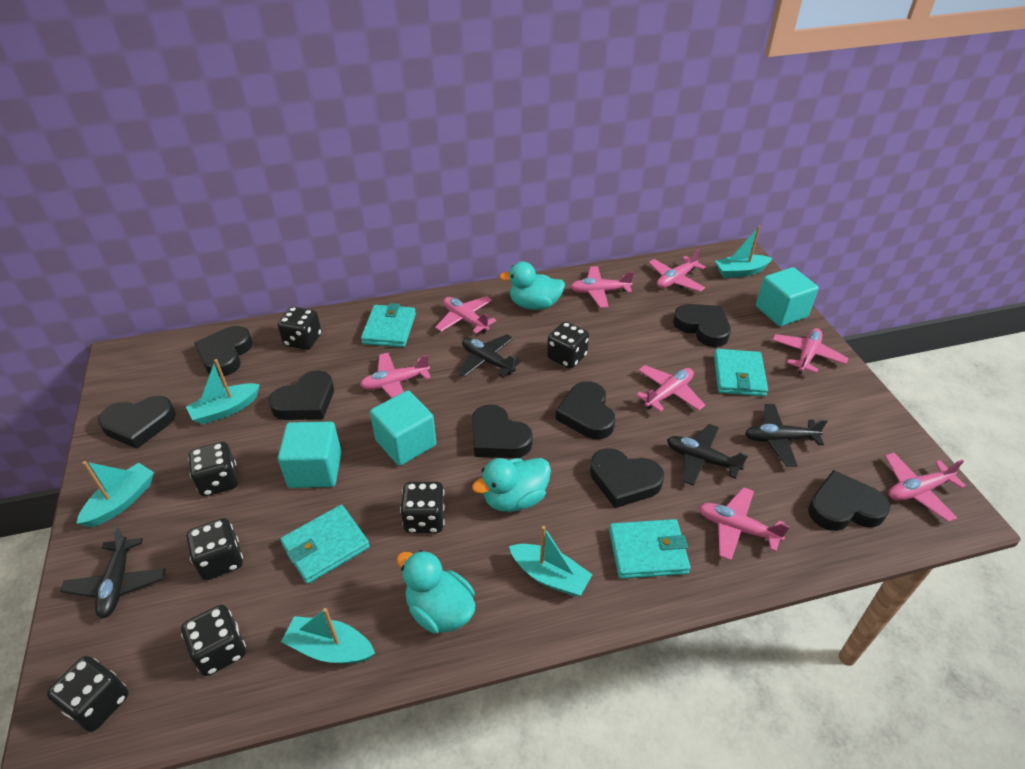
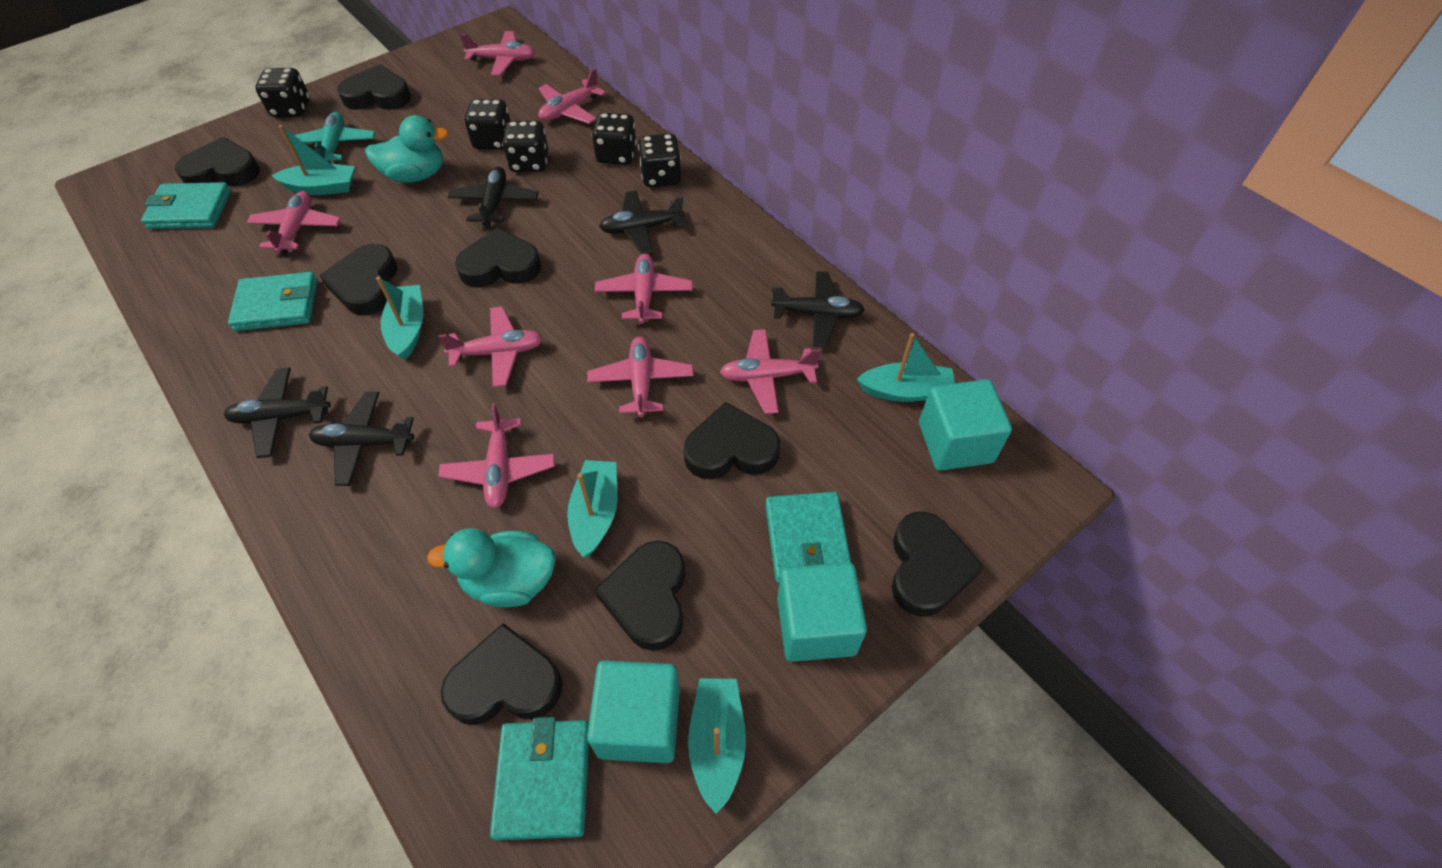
black dice: 7 -> 5
black plane: 4 -> 5
turquoise duck: 3 -> 2
turquoise plane: 0 -> 1

